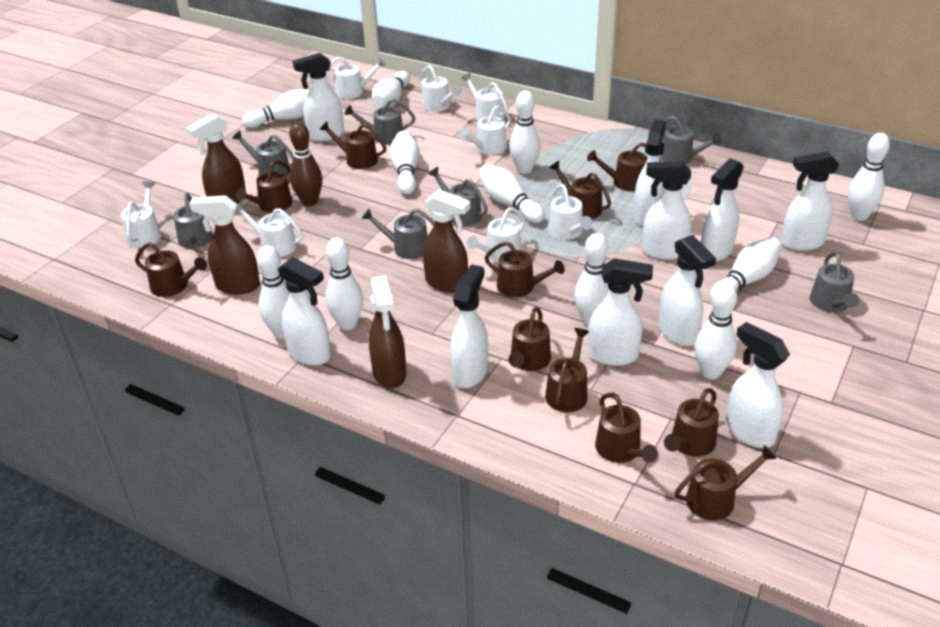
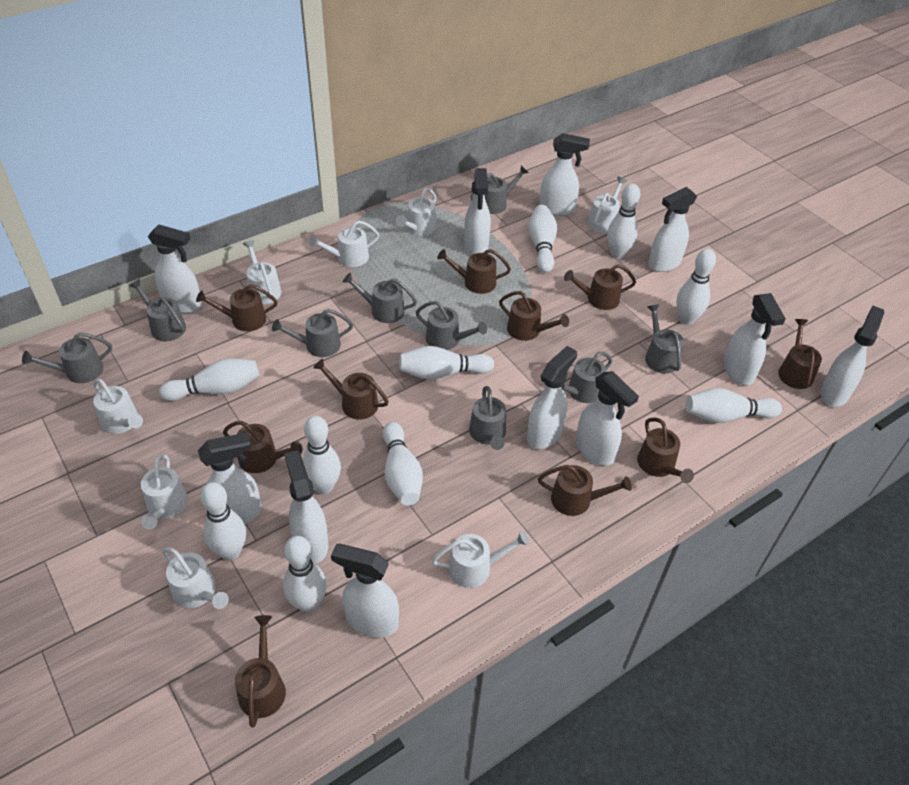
brown bowling pin: 1 -> 0
brown spray bottle: 4 -> 0
brown watering can: 11 -> 10
grey watering can: 7 -> 9
white bowling pin: 11 -> 10
white spray bottle: 10 -> 11

